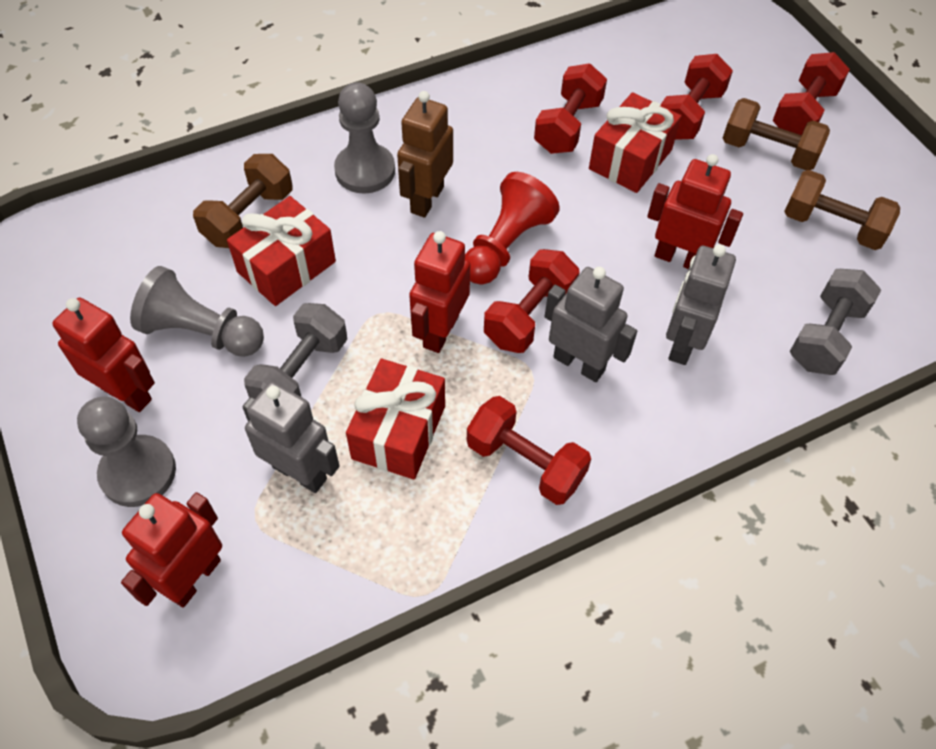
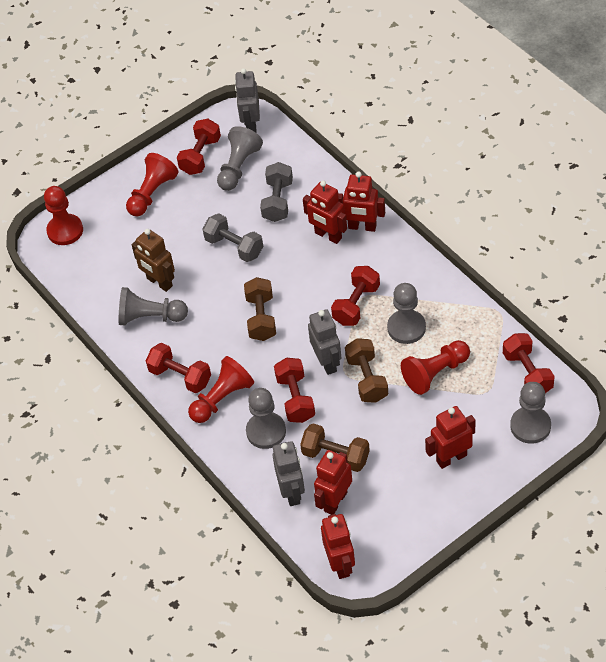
grey pawn: 3 -> 5
red gift: 3 -> 0
red pawn: 1 -> 4
red robot: 4 -> 5

